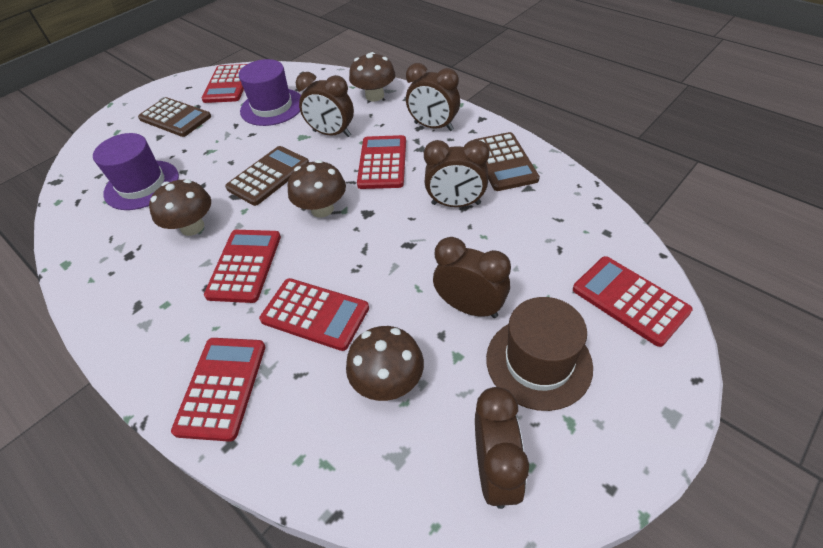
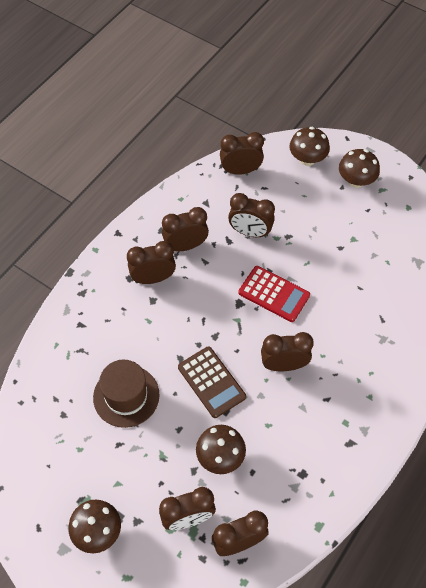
brown calculator: 3 -> 1
brown clock: 5 -> 7
purple hat: 2 -> 0
red calculator: 6 -> 1

